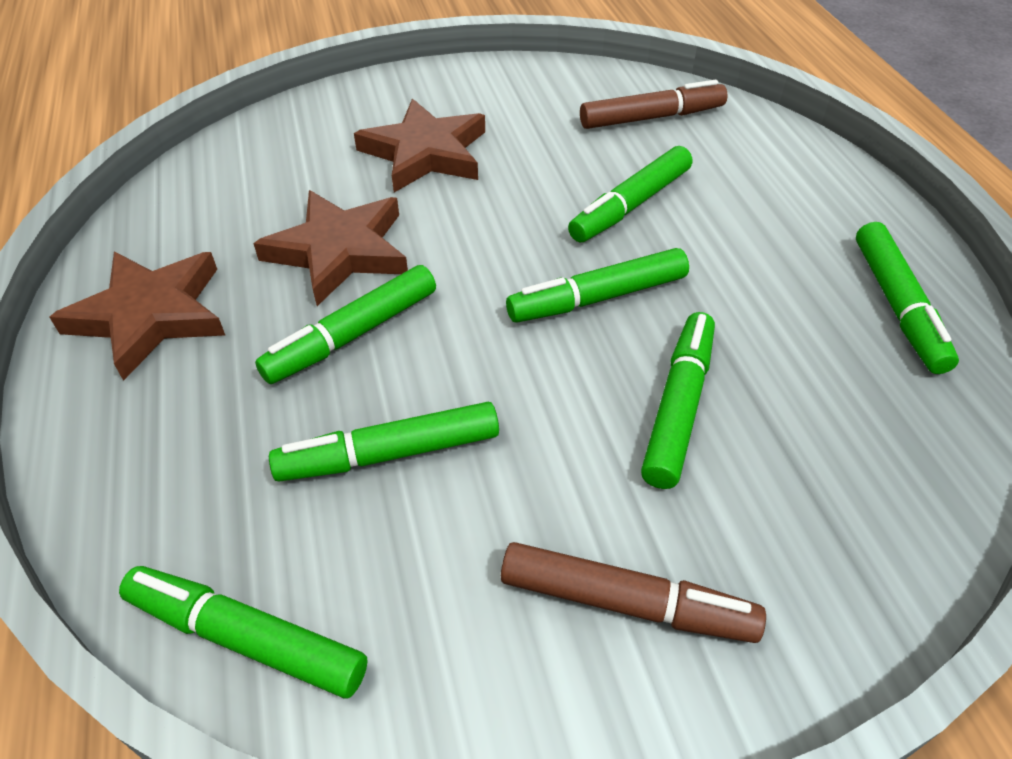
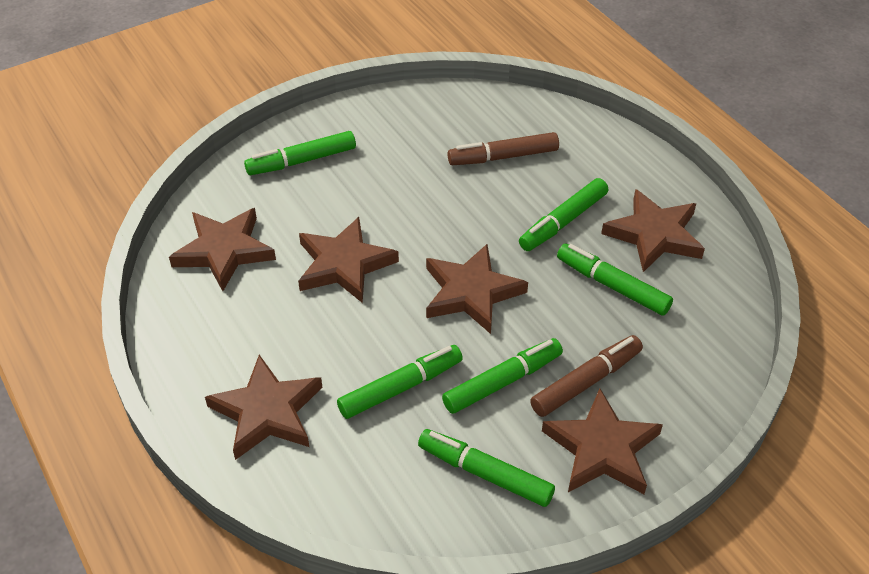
brown star: 3 -> 6
green marker: 7 -> 6

